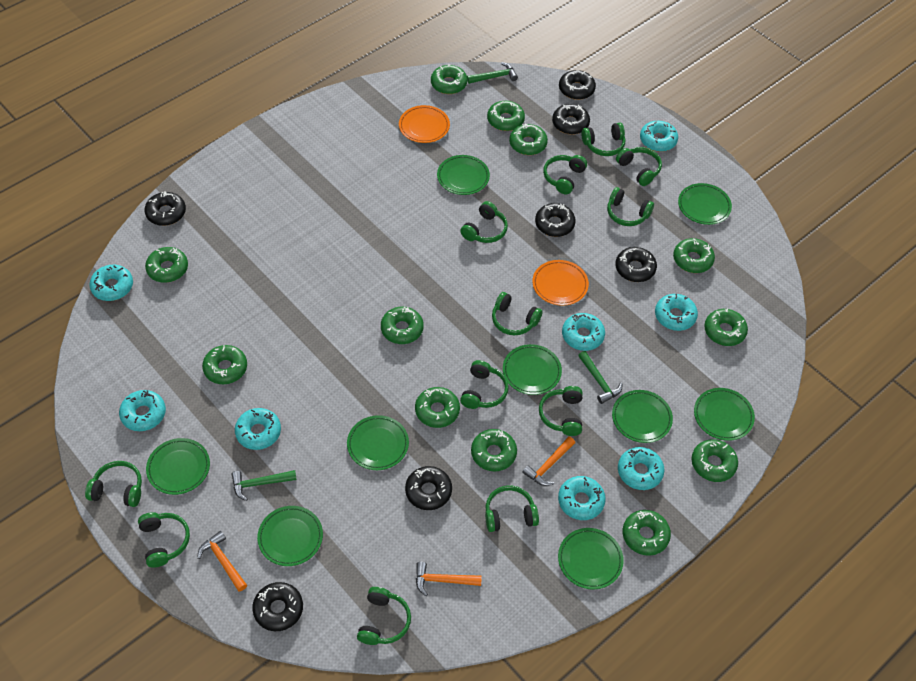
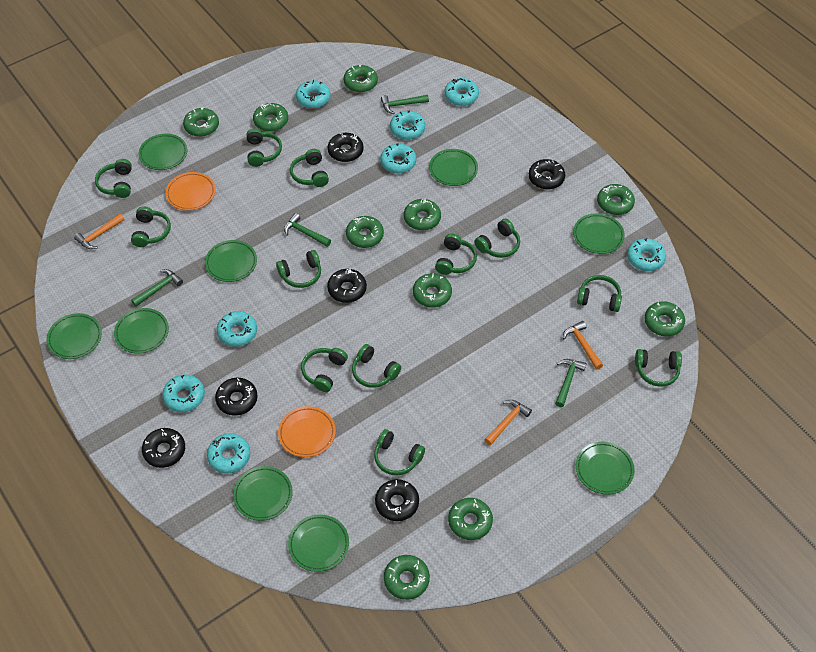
black donut: 7 -> 6
green donut: 12 -> 10
green hammer: 3 -> 4

